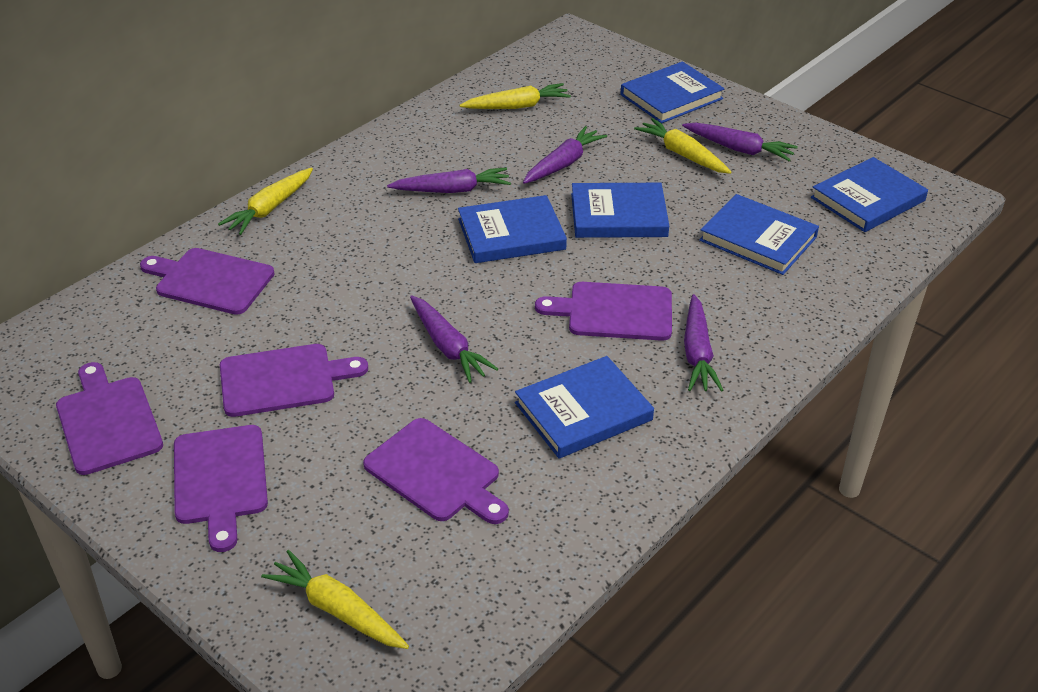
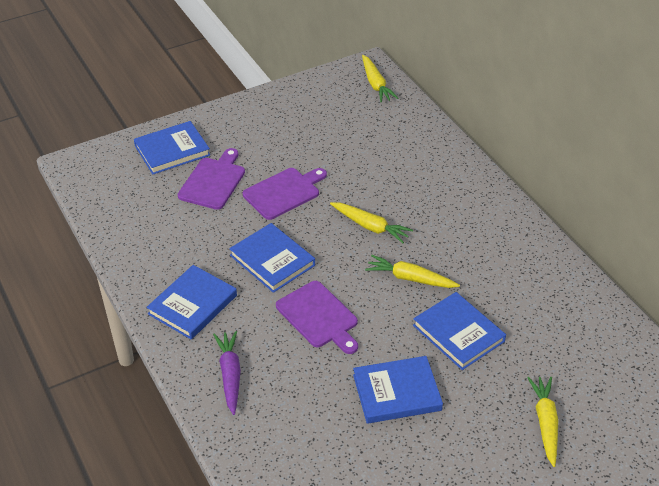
blue book: 6 -> 5
purple carrot: 5 -> 1
purple cutting board: 6 -> 3

